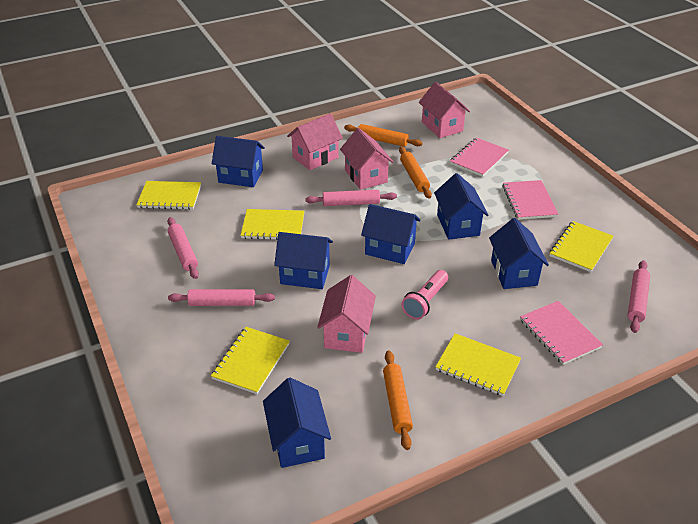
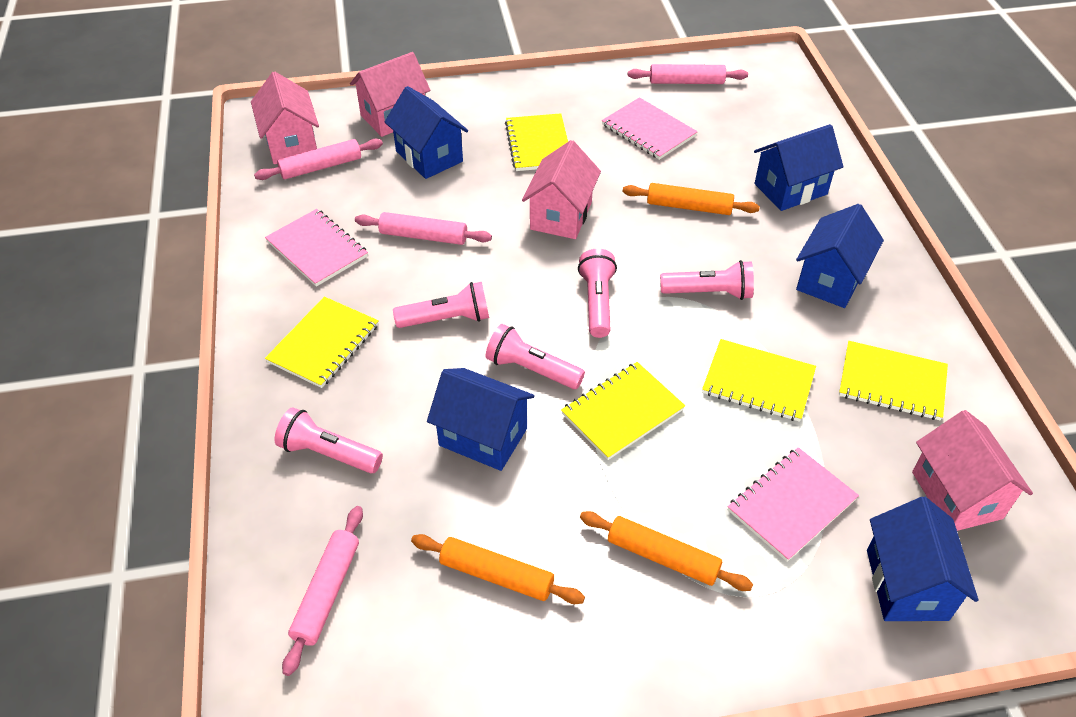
blue house: 6 -> 5
pink flashlight: 1 -> 5

